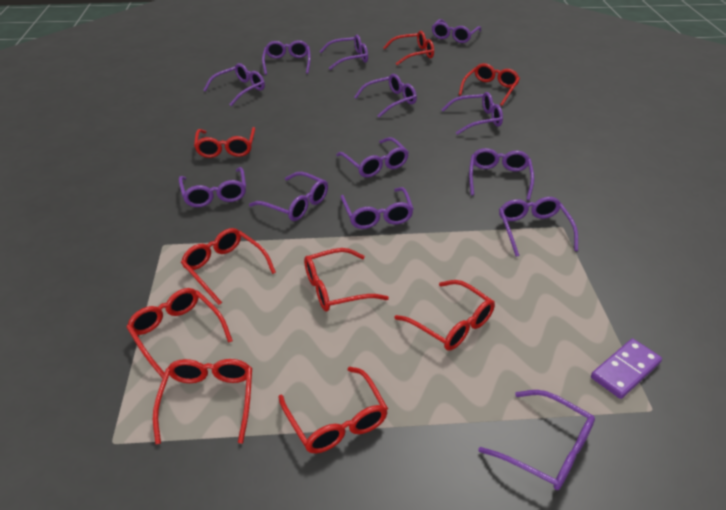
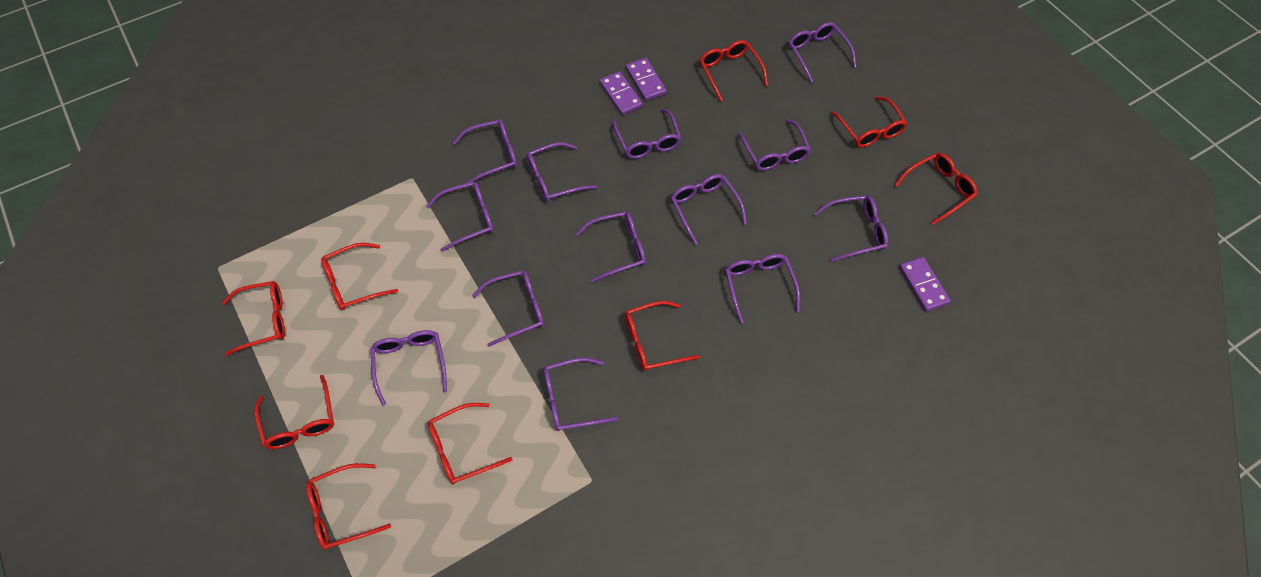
purple domino: 1 -> 3

